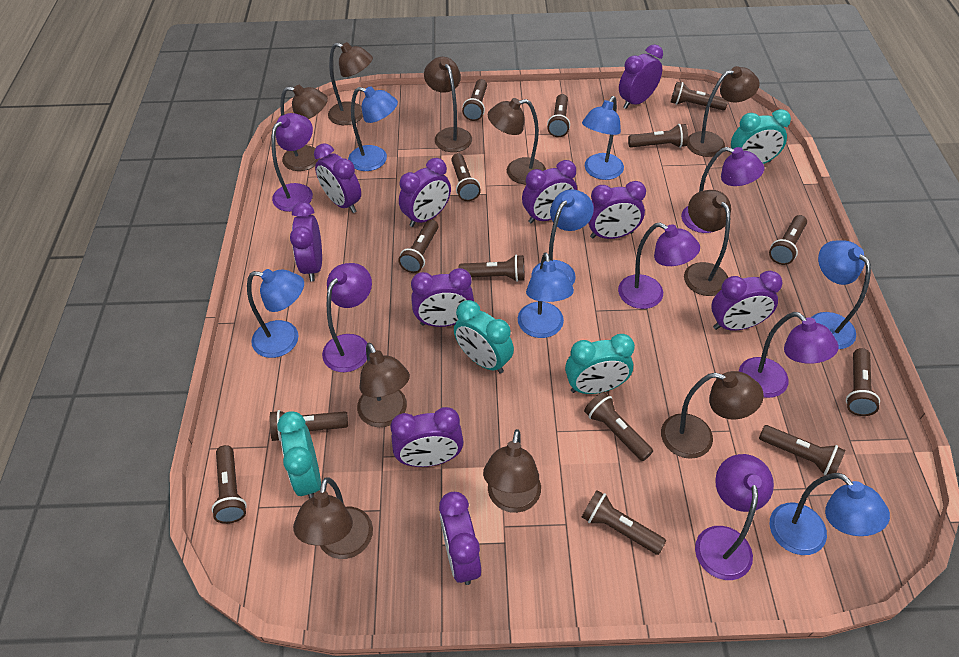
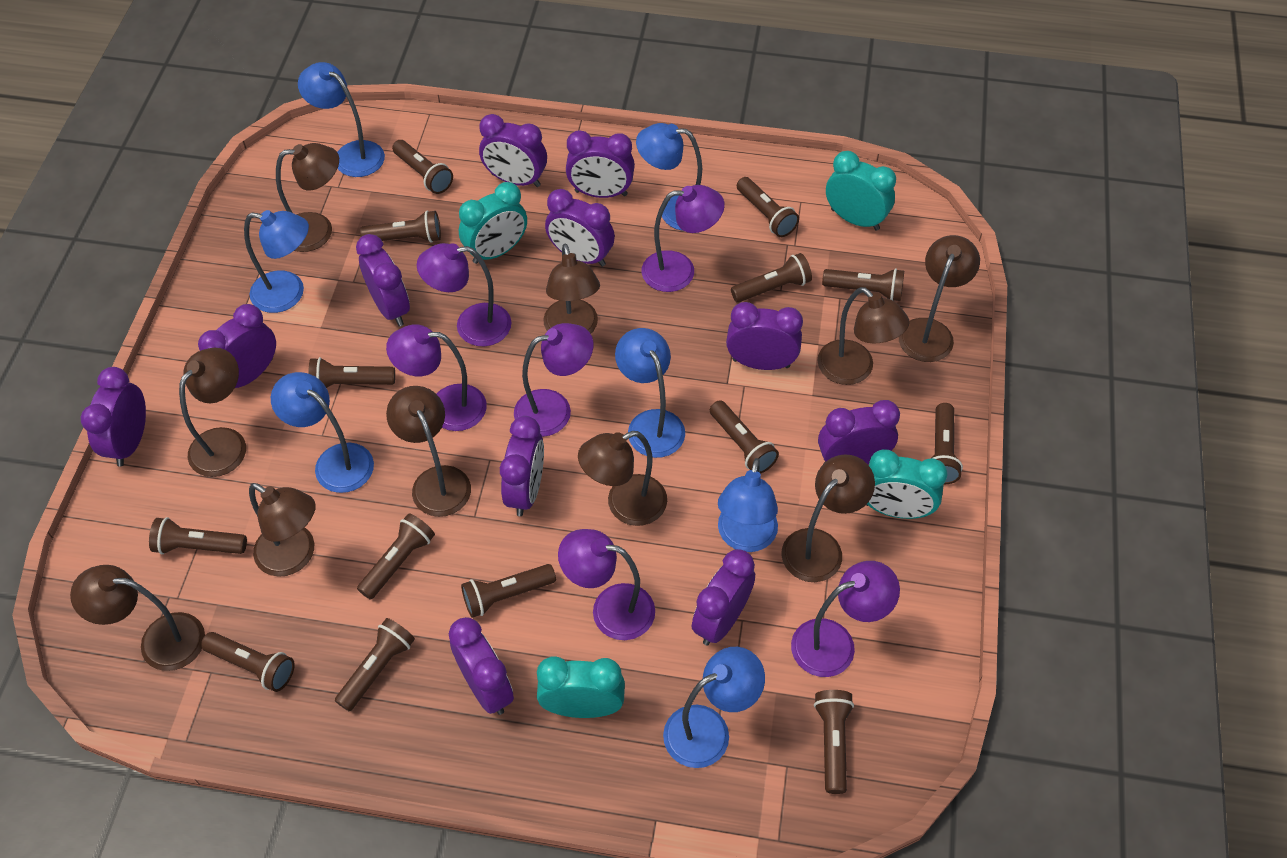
purple clock: 10 -> 11

